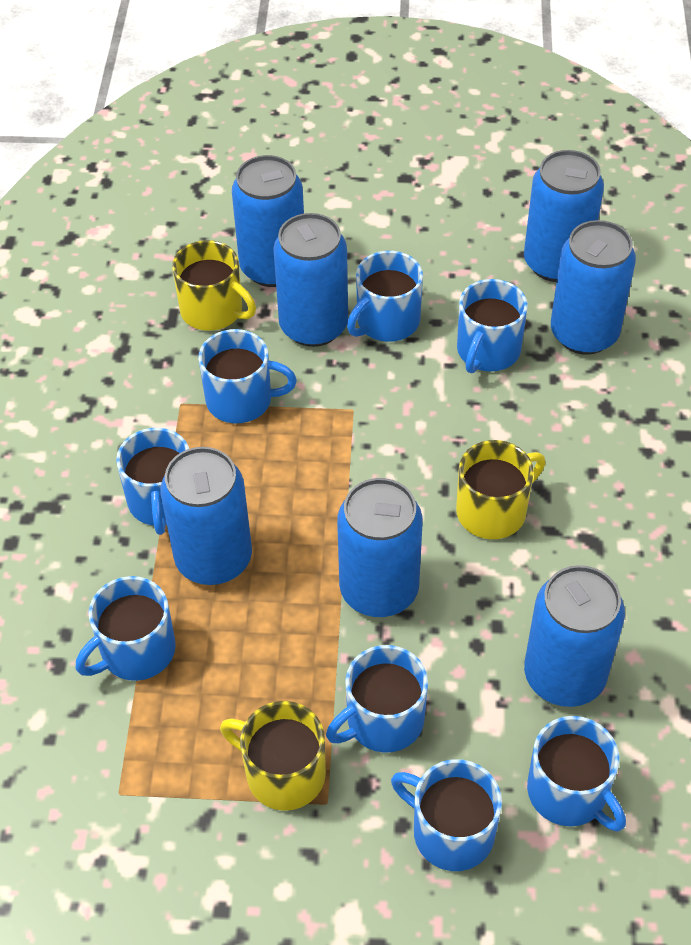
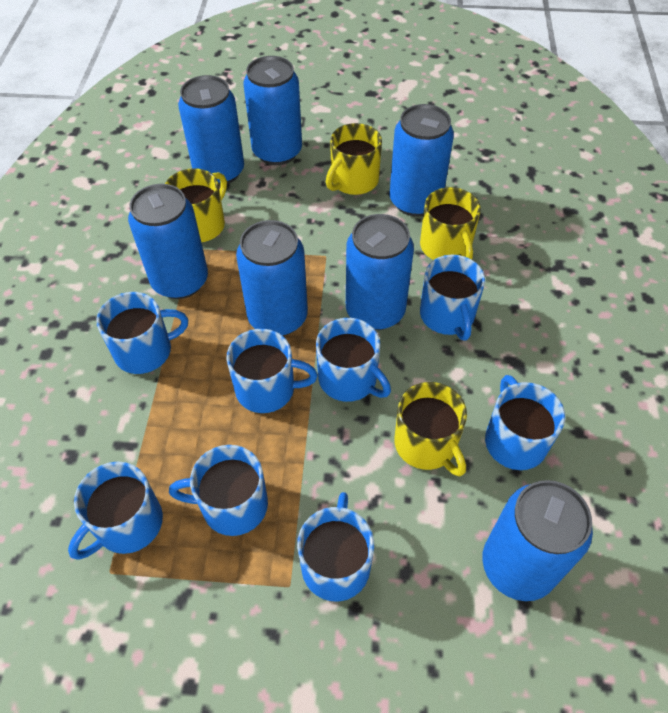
yellow mug: 3 -> 4

